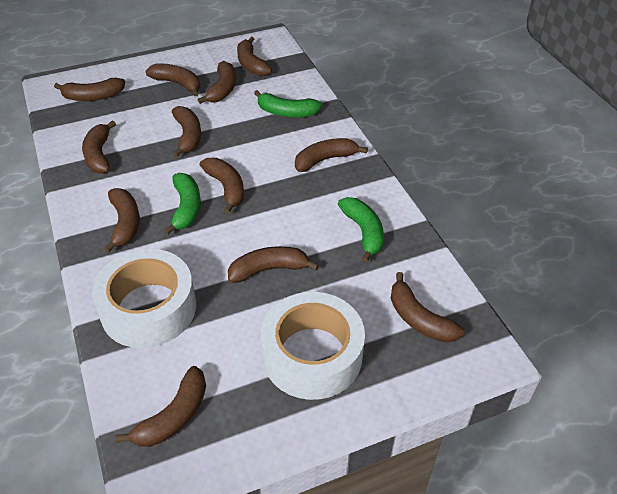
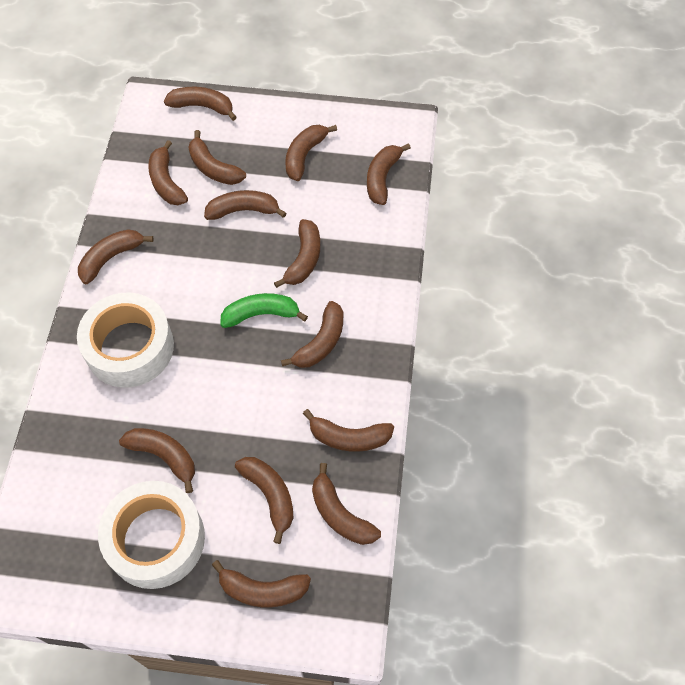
brown banana: 12 -> 14
green banana: 3 -> 1

